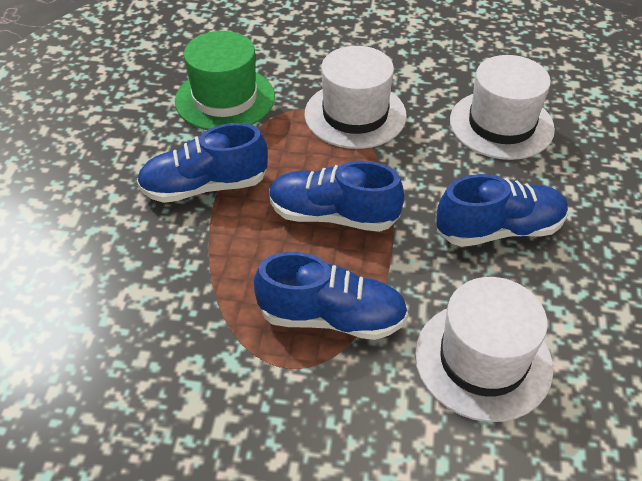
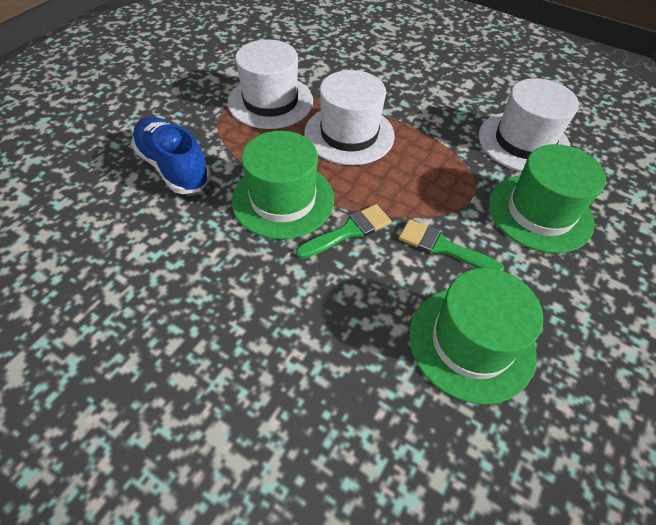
blue shoe: 4 -> 1
green brush: 0 -> 2
green hat: 1 -> 3

